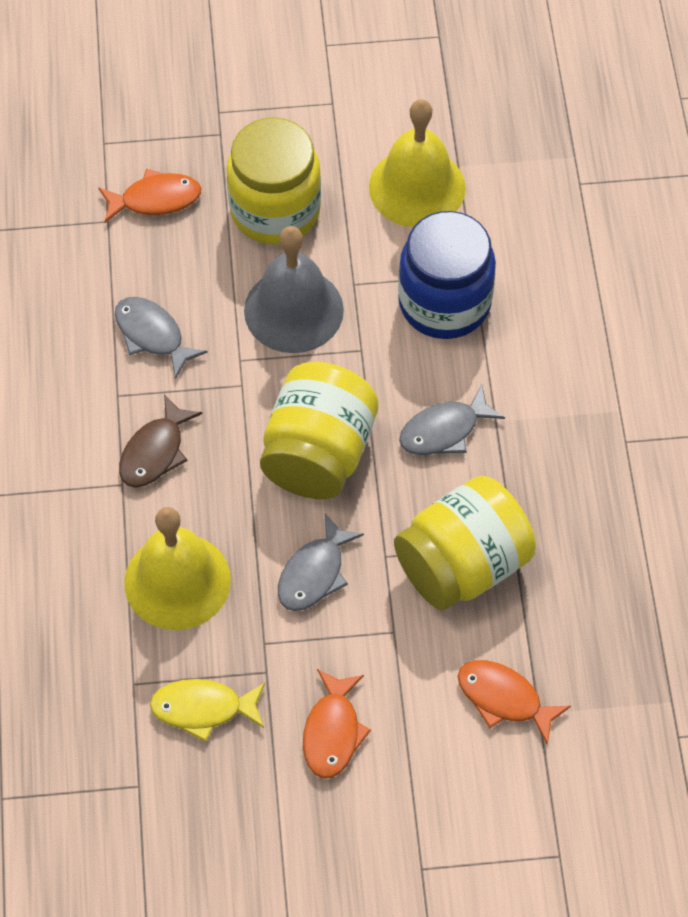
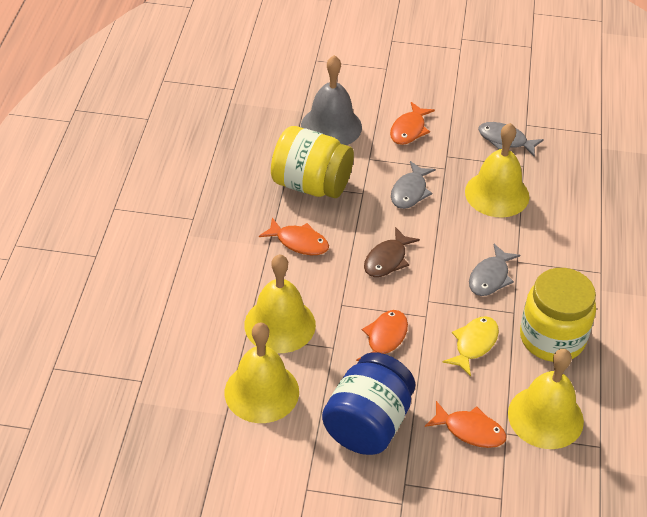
orange fish: 3 -> 4
yellow bell: 2 -> 4
yellow jar: 3 -> 2

